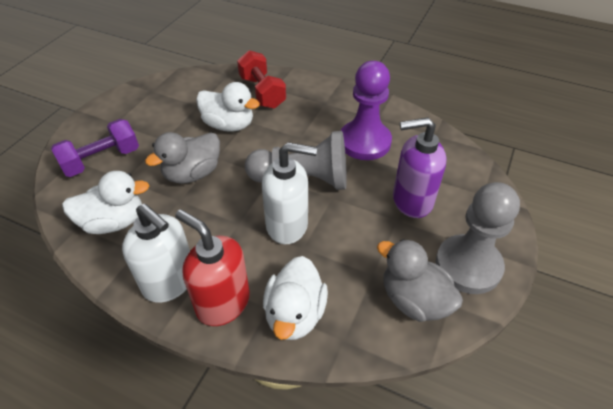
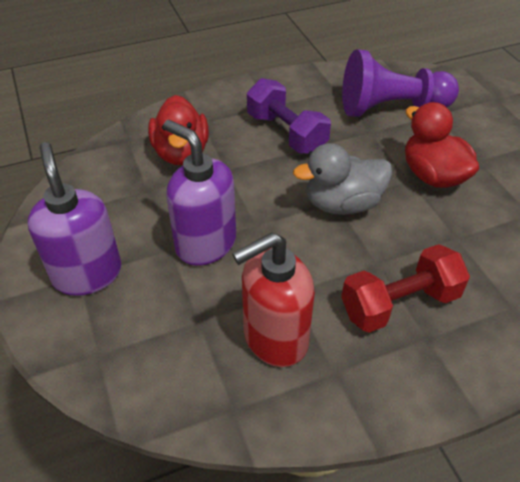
grey duck: 2 -> 1
grey pawn: 2 -> 0
purple soap dispenser: 1 -> 2
red duck: 0 -> 2
white duck: 3 -> 0
white soap dispenser: 2 -> 0

